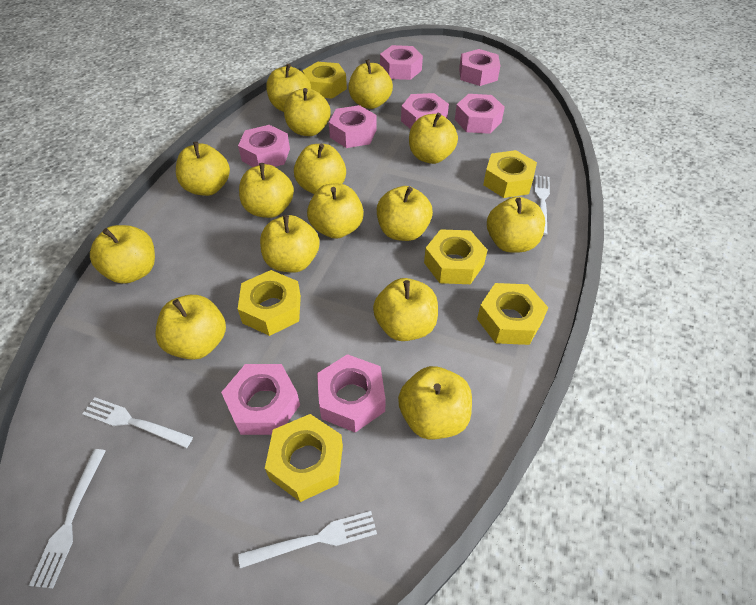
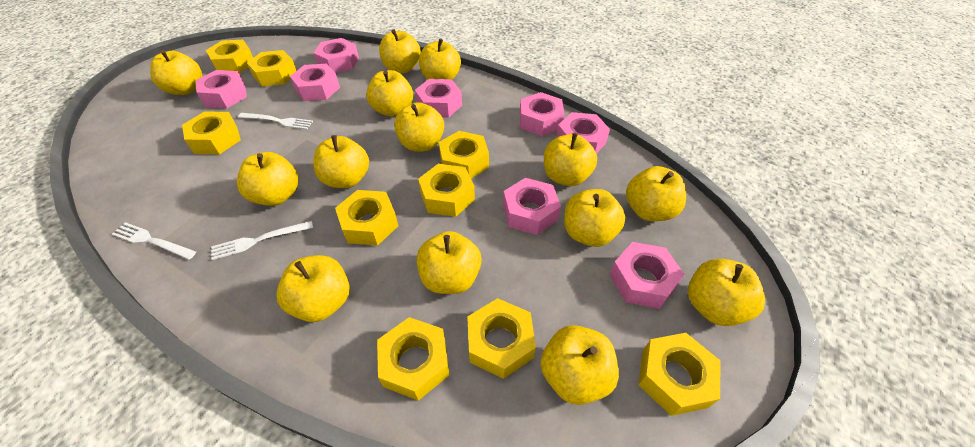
white fork: 4 -> 3
yellow apple: 15 -> 14
yellow nut: 6 -> 9

